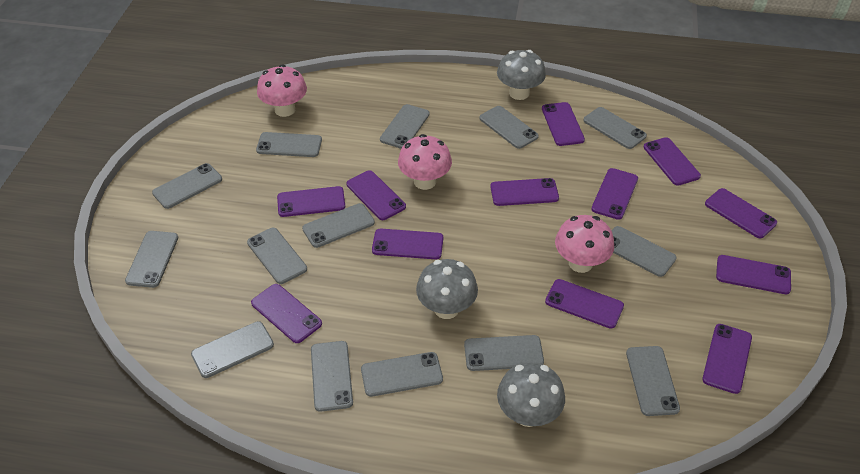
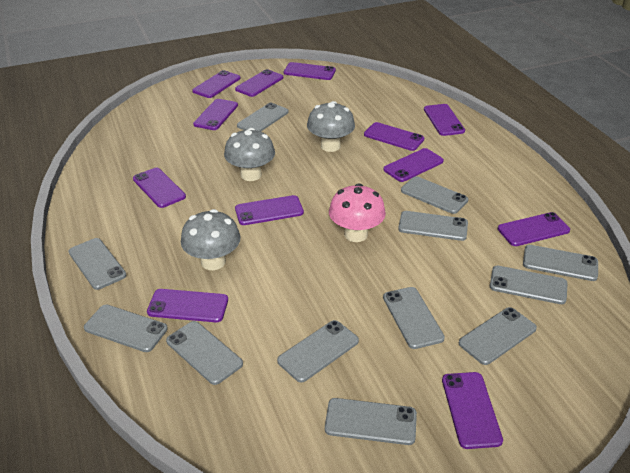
grey phone: 14 -> 12
pink mushroom: 3 -> 1

